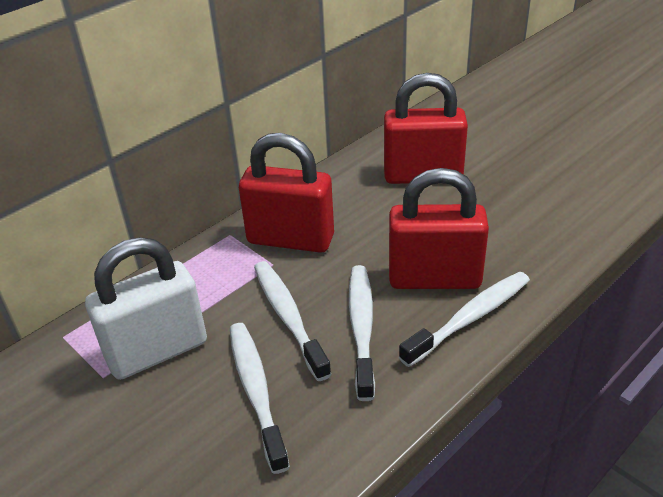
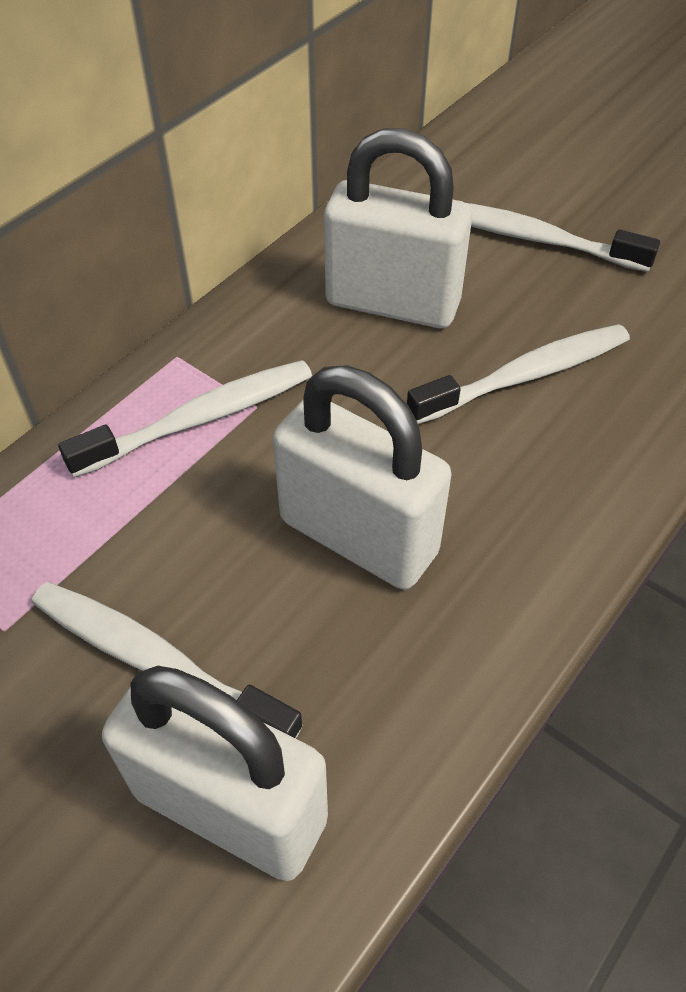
red padlock: 3 -> 0
white padlock: 1 -> 3

